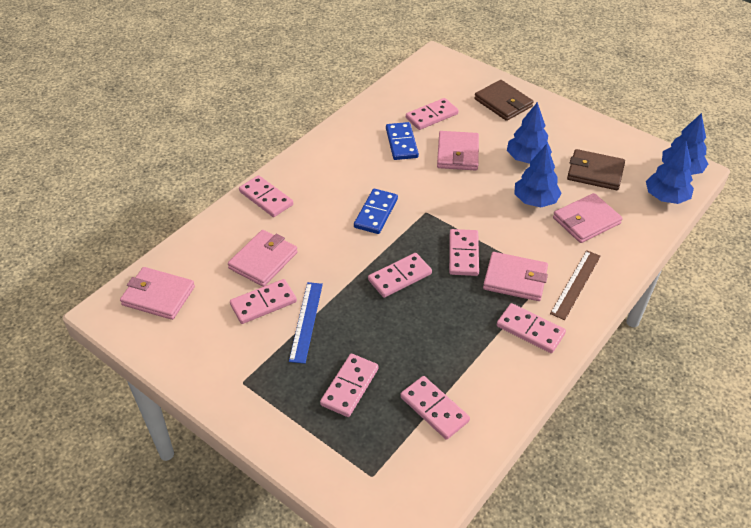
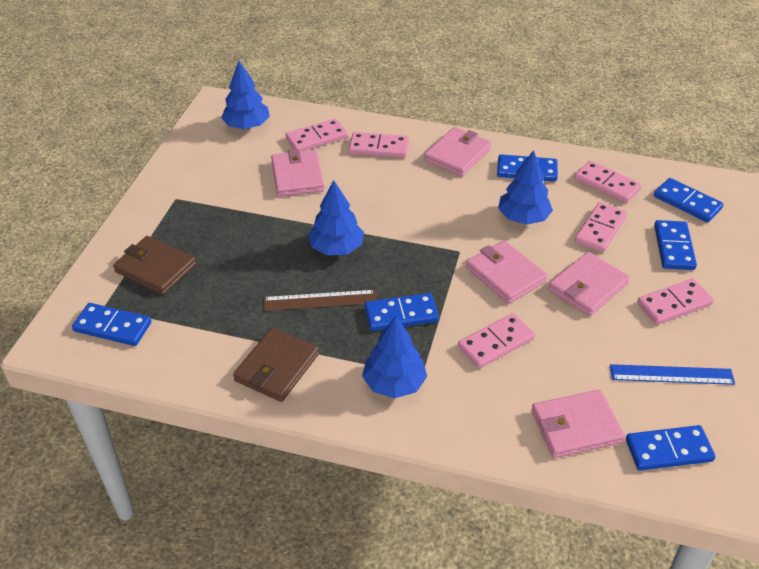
blue domino: 2 -> 6
pink domino: 8 -> 6

